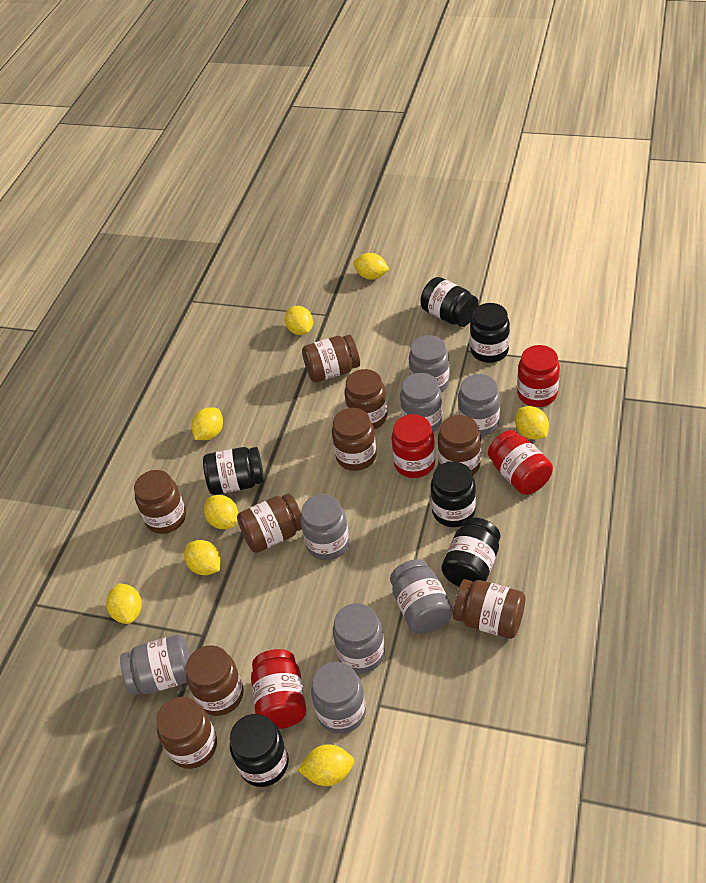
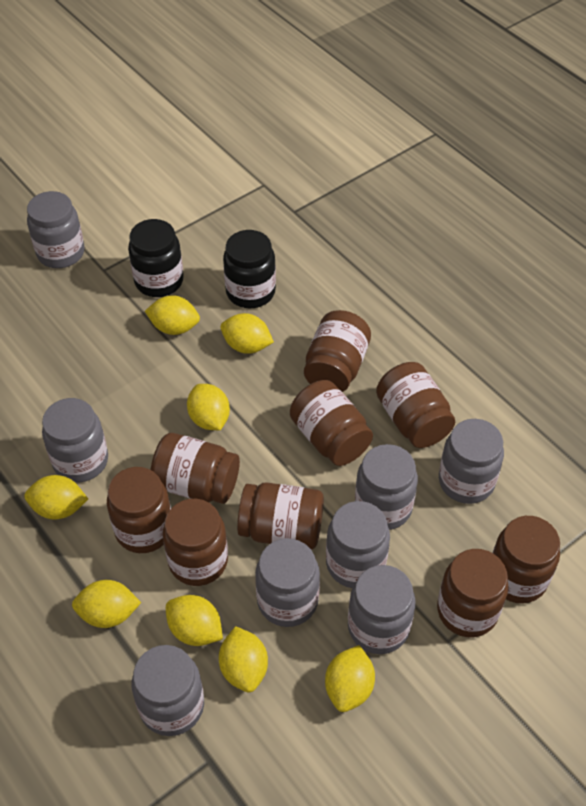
black jar: 6 -> 2
red jar: 4 -> 0

